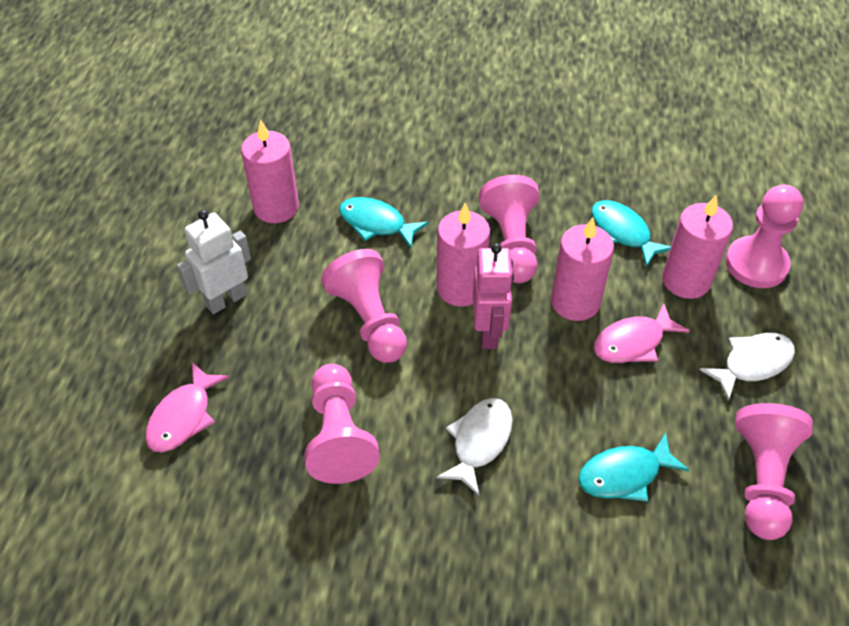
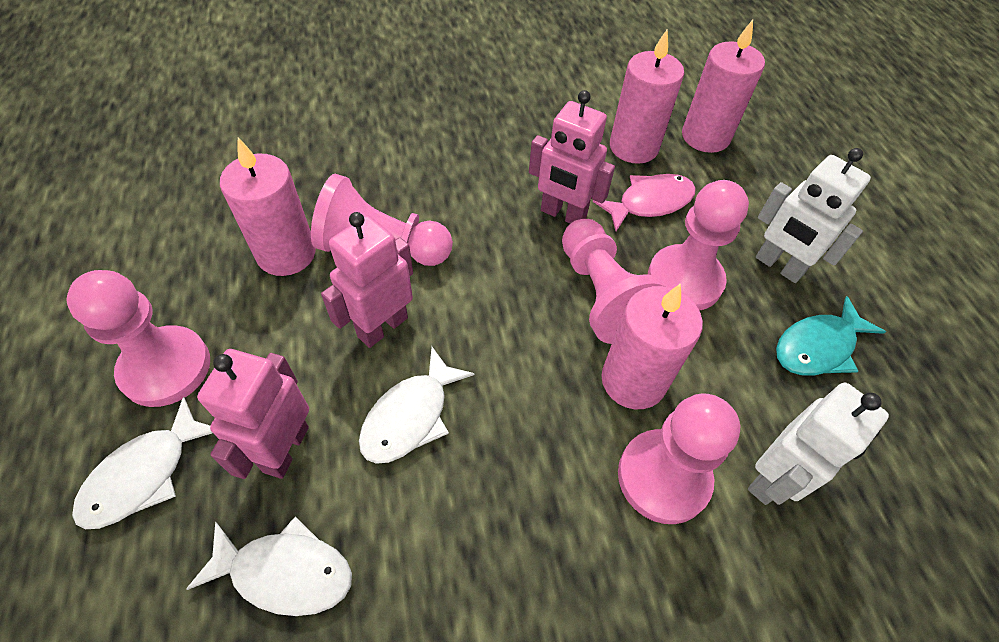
pink fish: 2 -> 1
pink robot: 1 -> 3
turquoise fish: 3 -> 1
white fish: 2 -> 3
white robot: 1 -> 2

